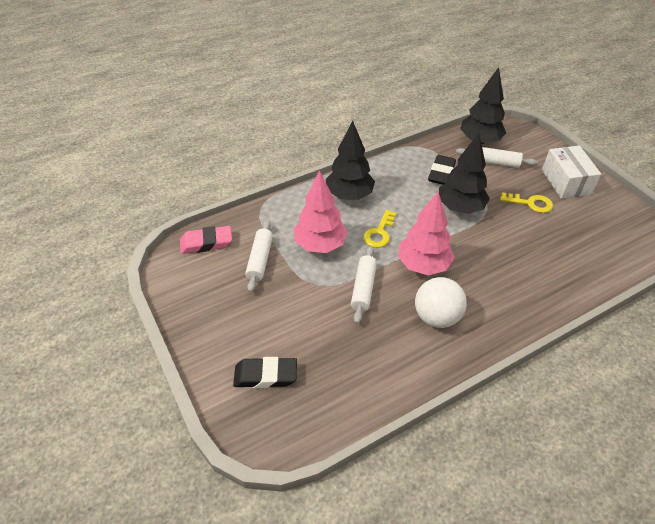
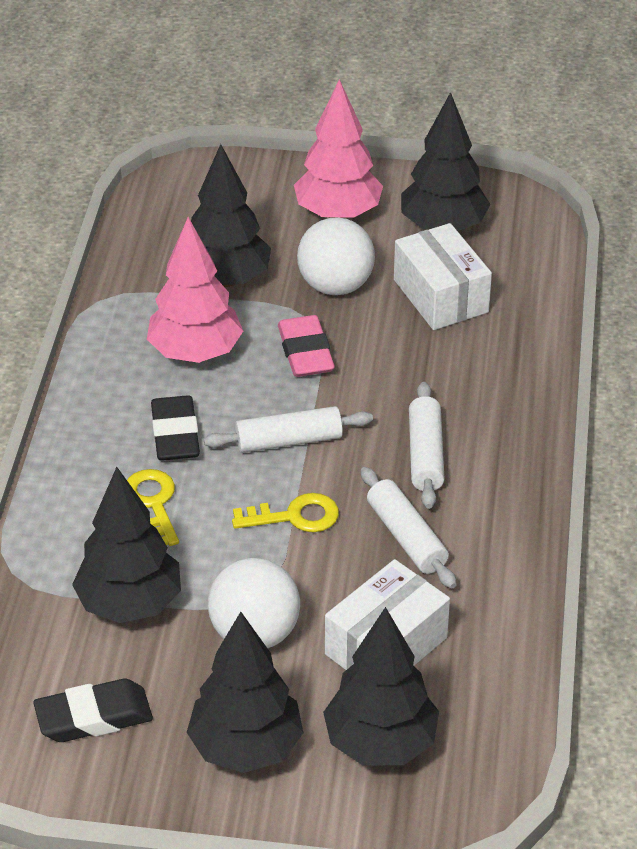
black tree: 3 -> 5
white ball: 1 -> 2
white box: 1 -> 2

